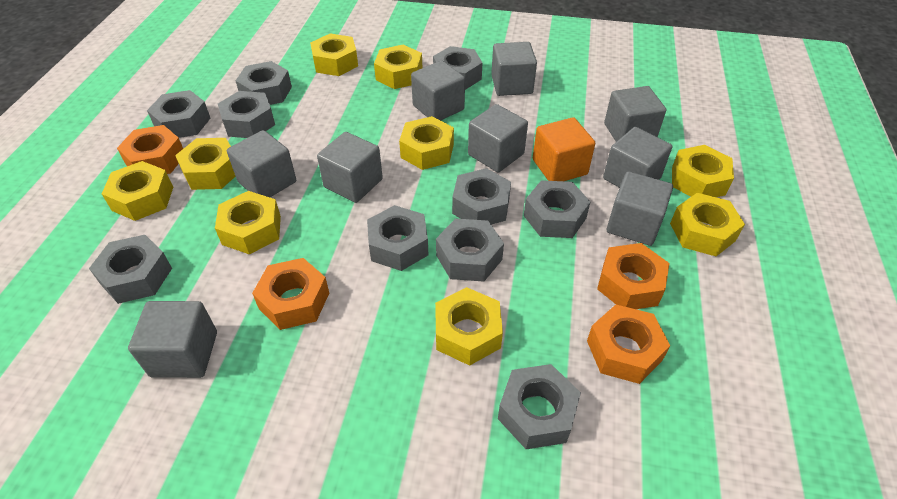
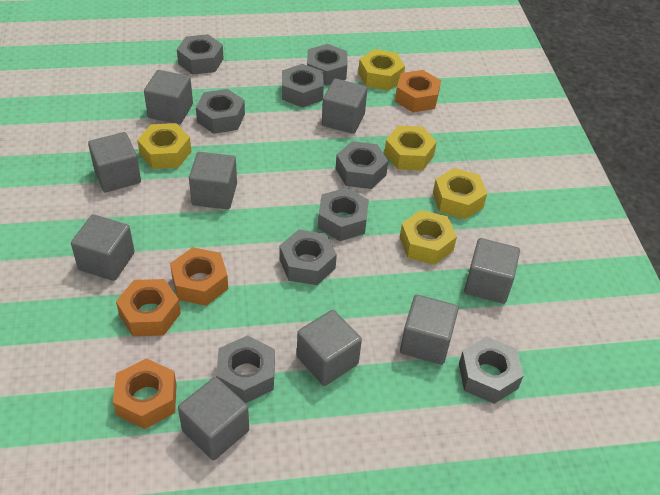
grey nut: 10 -> 9
orange cube: 1 -> 0
yellow nut: 9 -> 5

